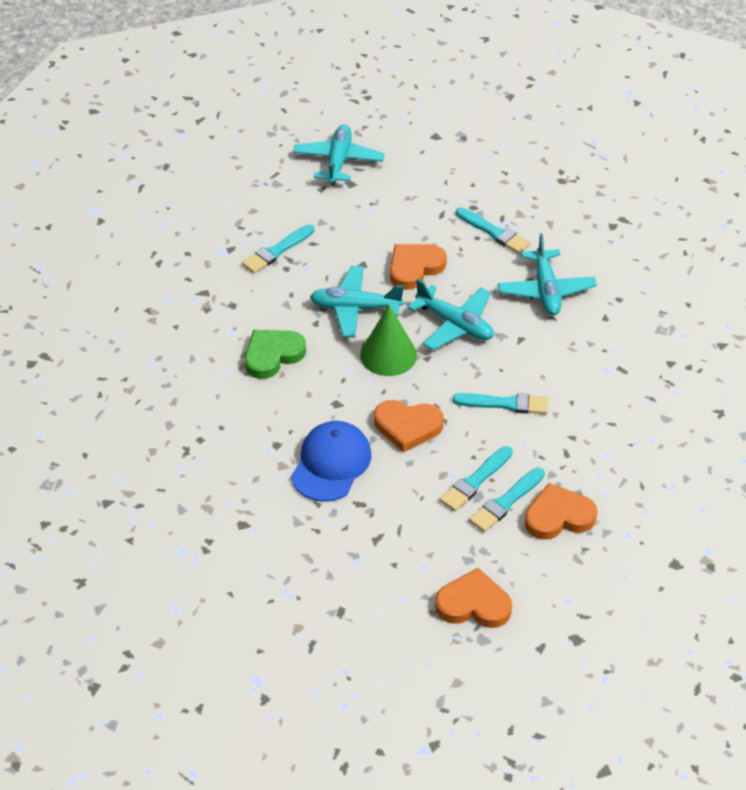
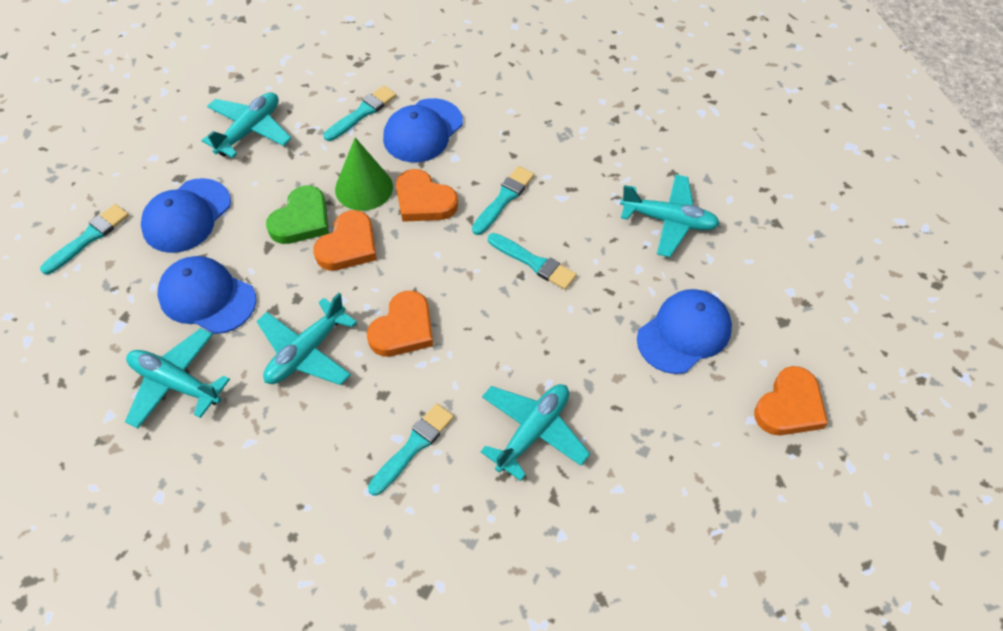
blue cap: 1 -> 4
turquoise plane: 4 -> 5

